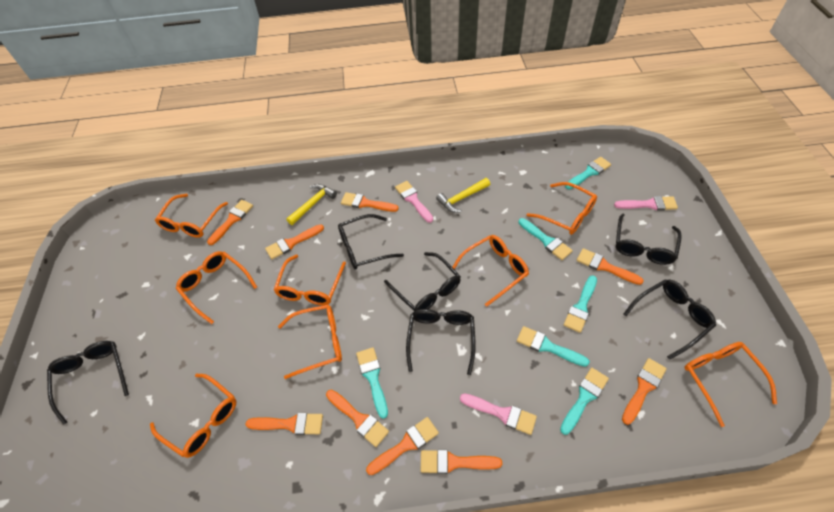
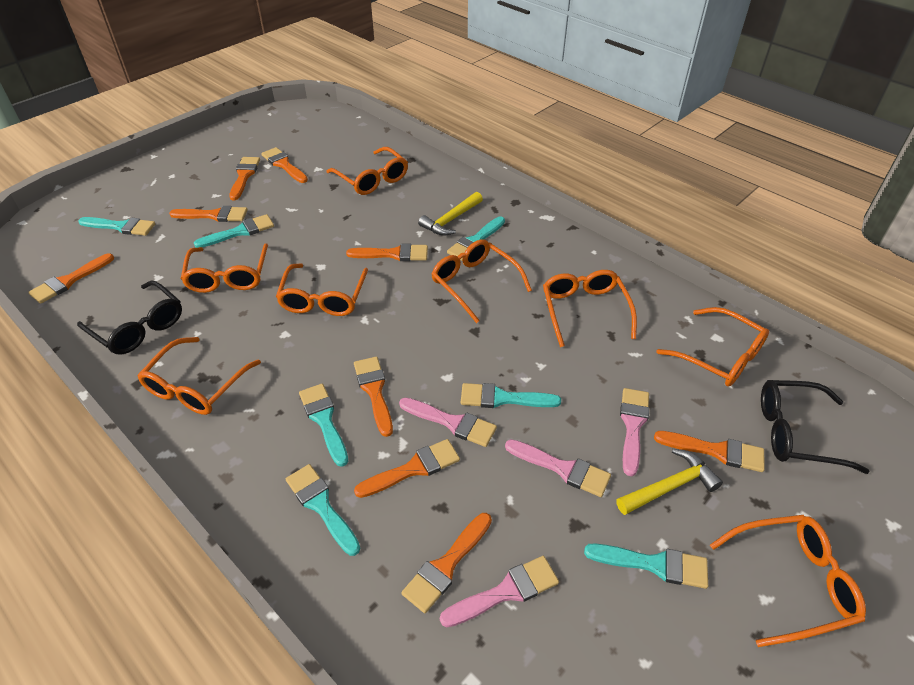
black glasses: 6 -> 2
pink brush: 3 -> 4
turquoise brush: 6 -> 7

